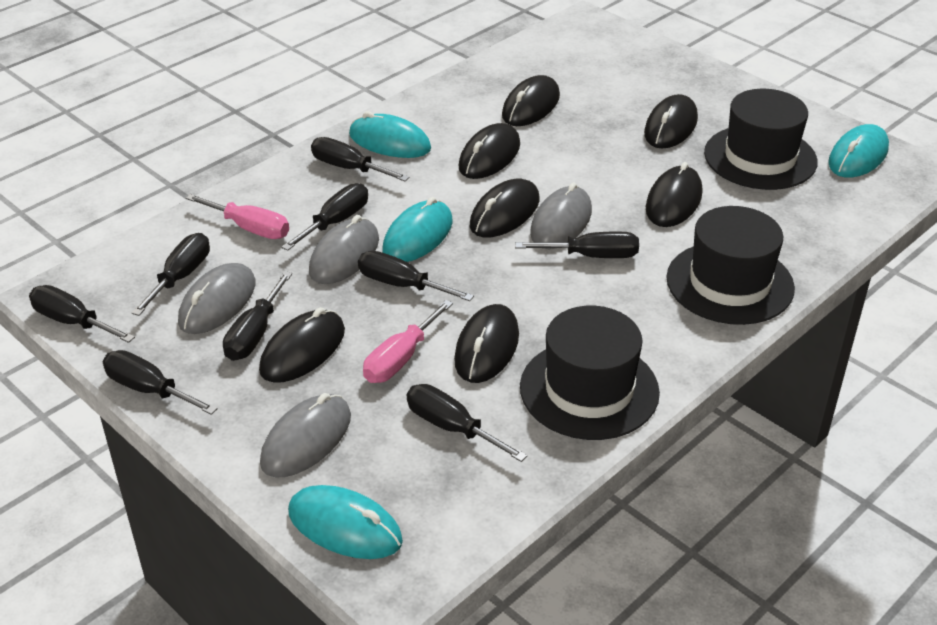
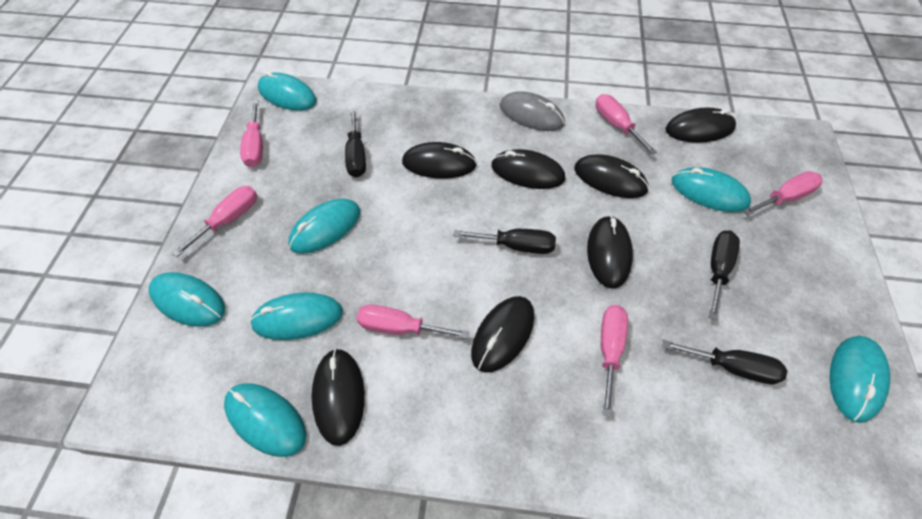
black hat: 3 -> 0
black screwdriver: 9 -> 4
grey mouse: 4 -> 1
pink screwdriver: 2 -> 6
turquoise mouse: 4 -> 7

